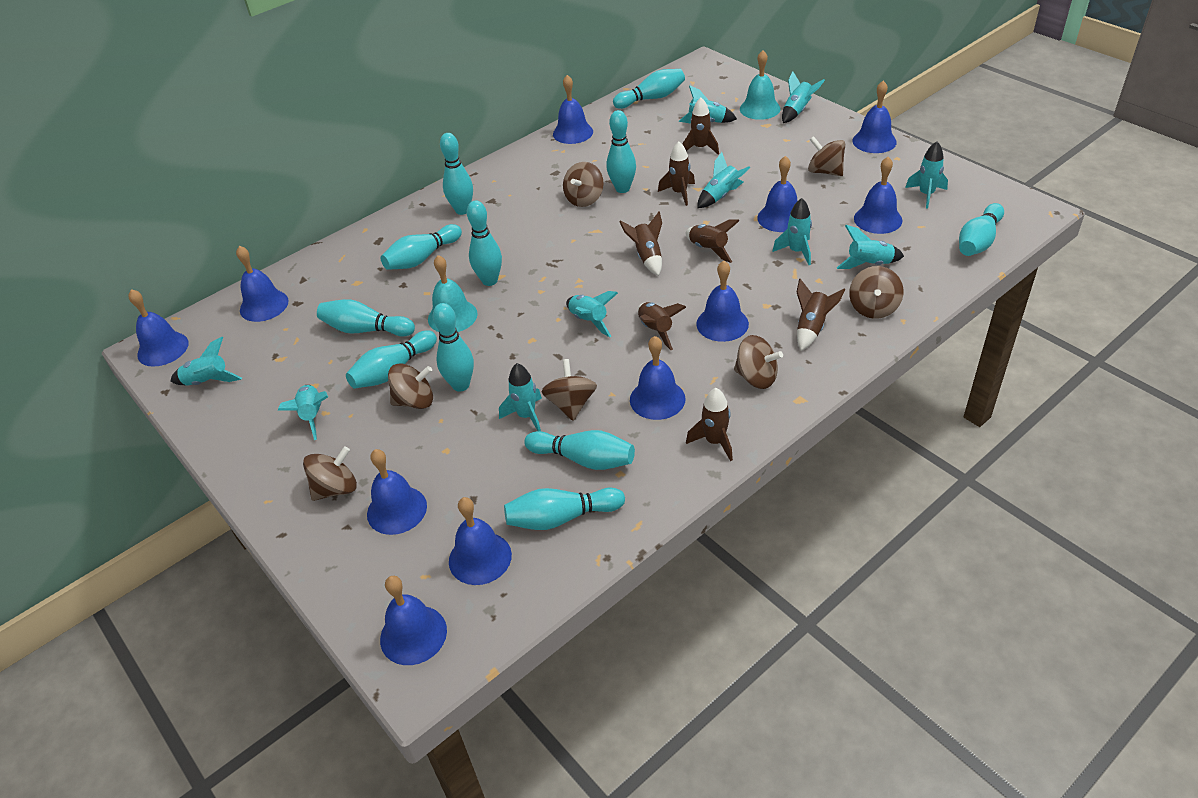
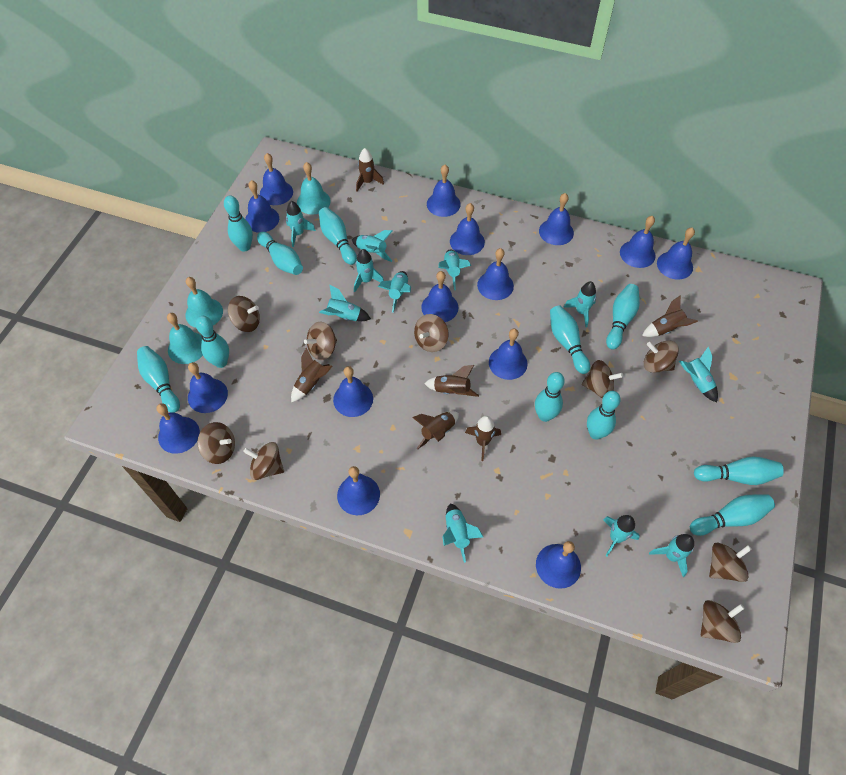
blue bell: 11 -> 15
brown rocket: 7 -> 6
brown spinning top: 7 -> 9
turquoise bell: 2 -> 3
turquoise rocket: 10 -> 11

